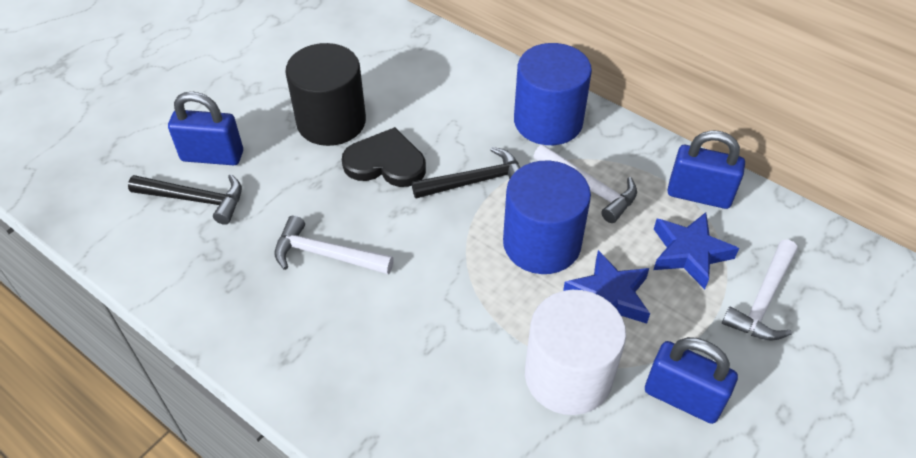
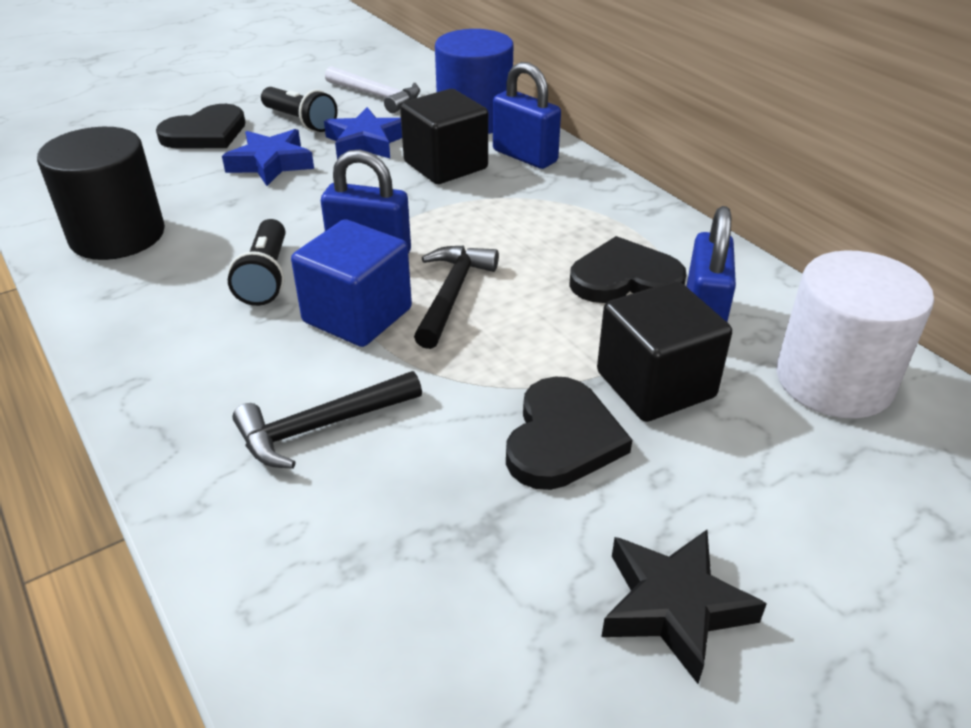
black cube: 0 -> 2
black flashlight: 0 -> 2
black heart: 1 -> 3
black star: 0 -> 1
blue cube: 0 -> 1
blue cylinder: 2 -> 1
white hammer: 3 -> 1

